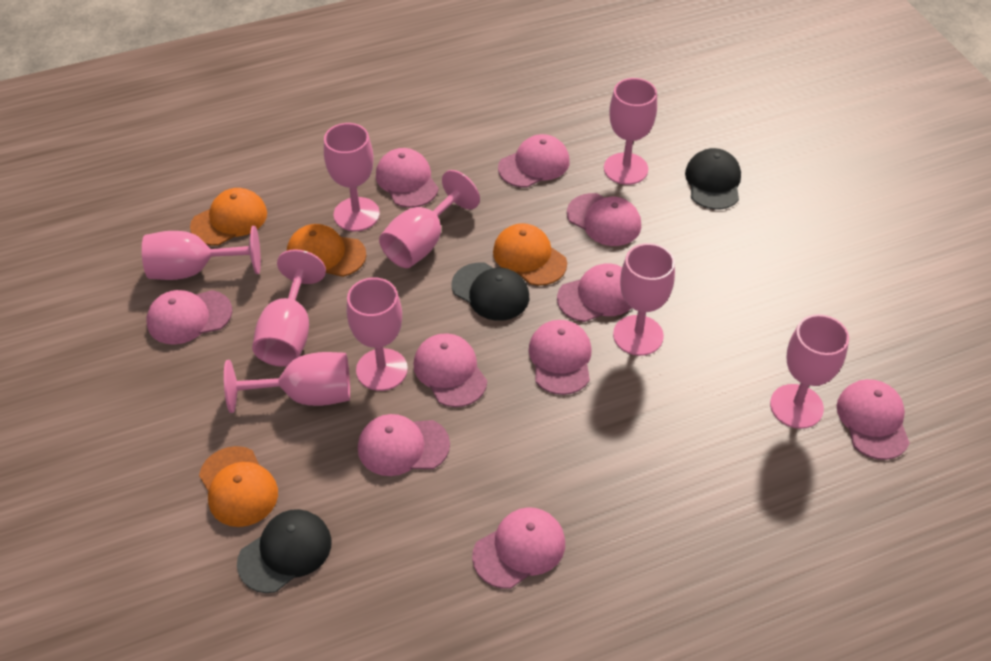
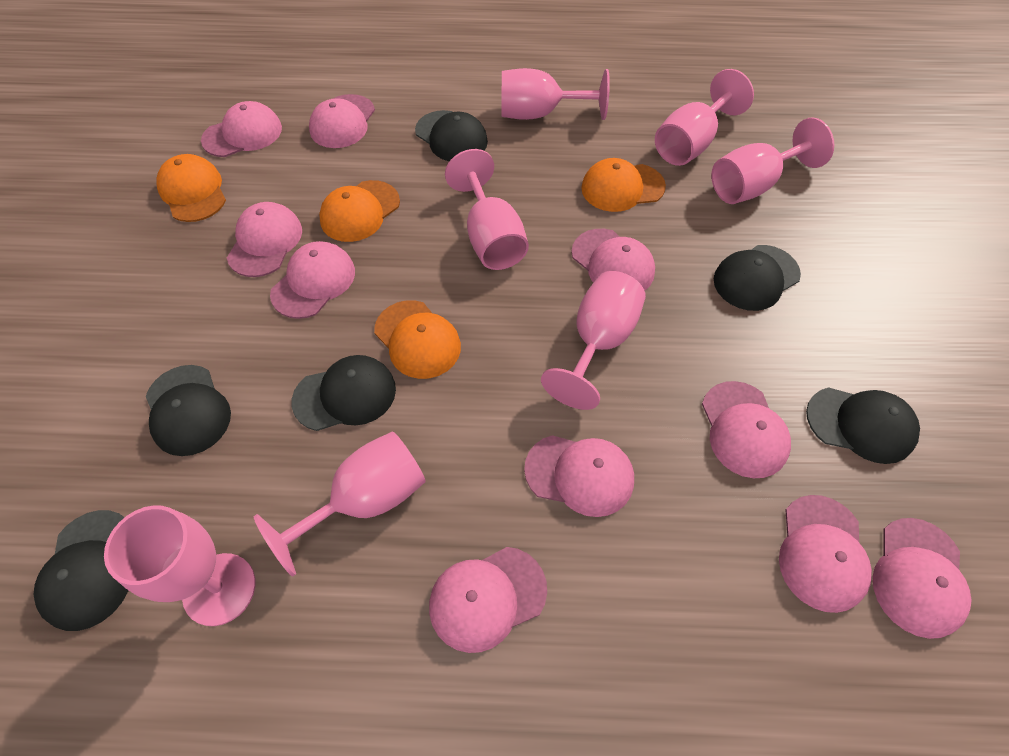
black cap: 3 -> 6
pink goblet: 9 -> 7

